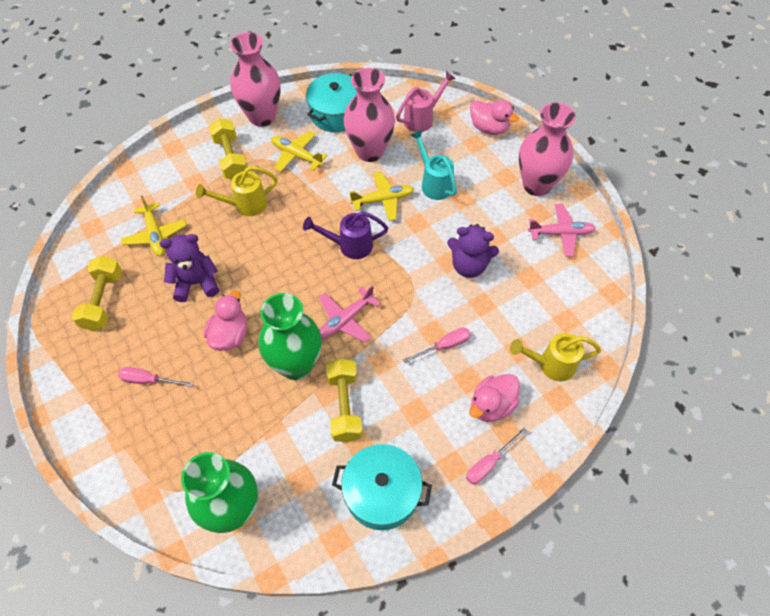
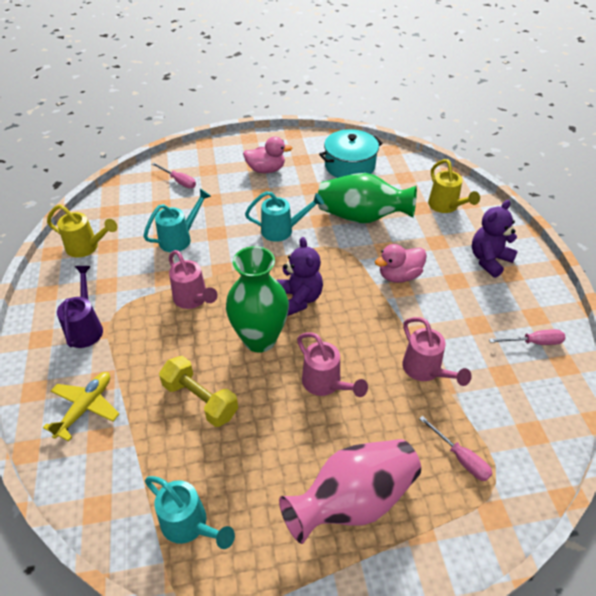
pink duck: 3 -> 2
pink plane: 2 -> 0
pink vase: 3 -> 1
pink watering can: 1 -> 3
turquoise pot: 2 -> 1
turquoise watering can: 1 -> 3
yellow dumbbell: 3 -> 1
yellow plane: 3 -> 1

